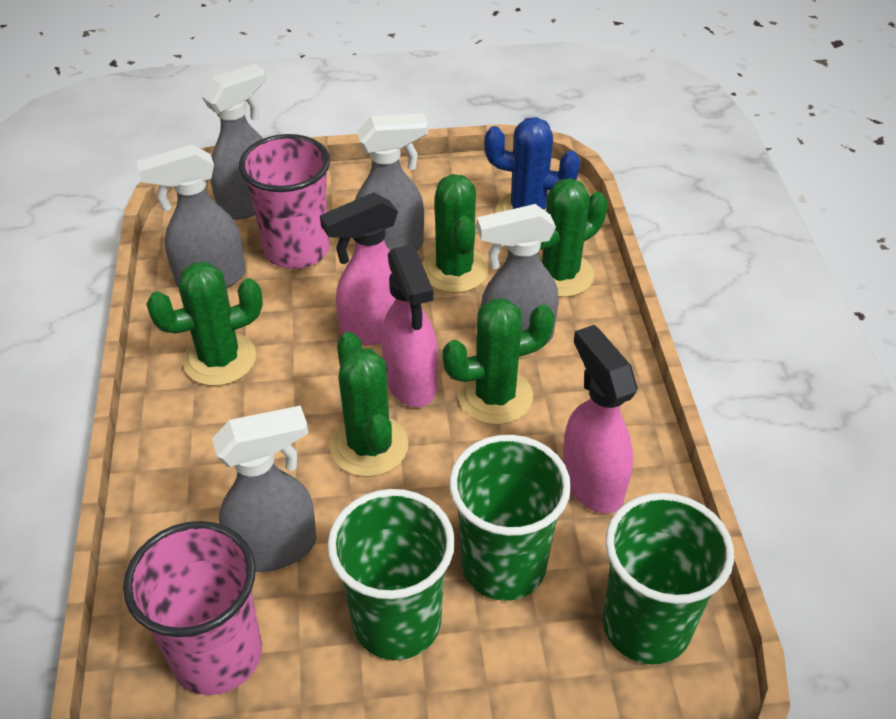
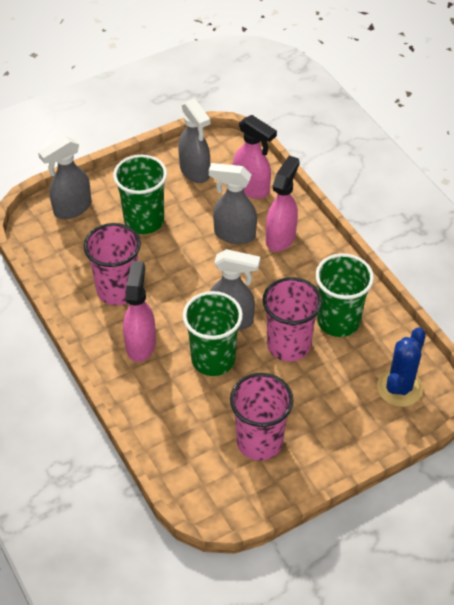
green cactus: 5 -> 0
grey spray bottle: 5 -> 4
pink cup: 2 -> 3

